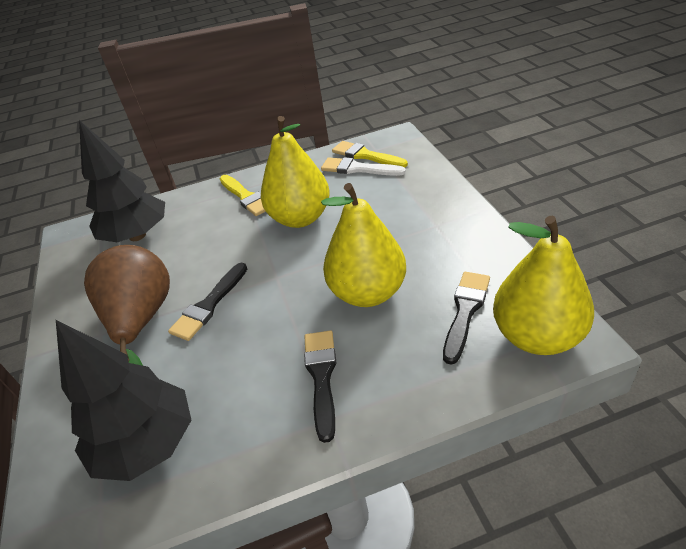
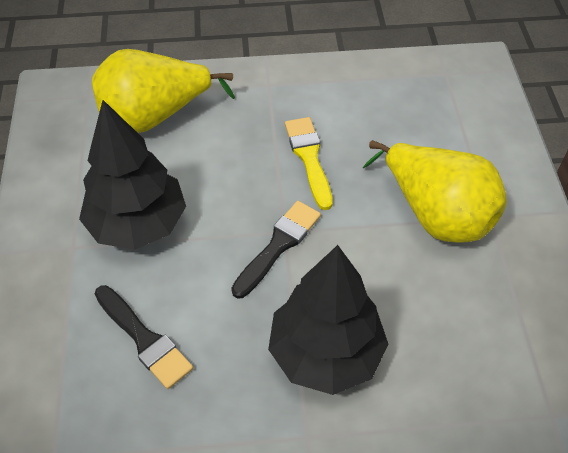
black brush: 3 -> 2
brown pear: 1 -> 0
white brush: 1 -> 0
yellow brush: 2 -> 1
yellow pear: 3 -> 2

